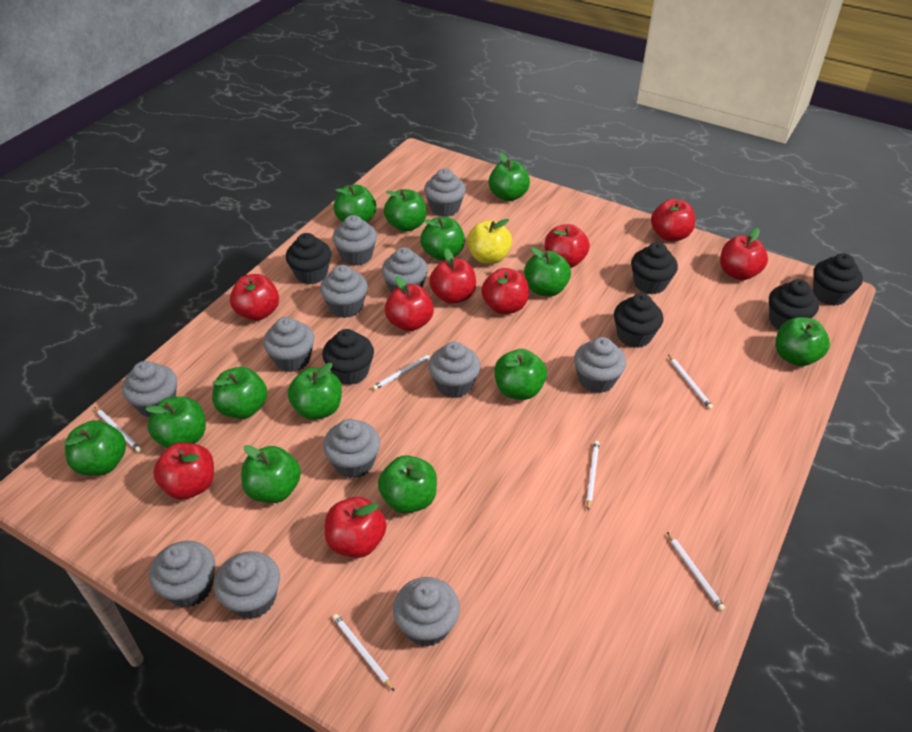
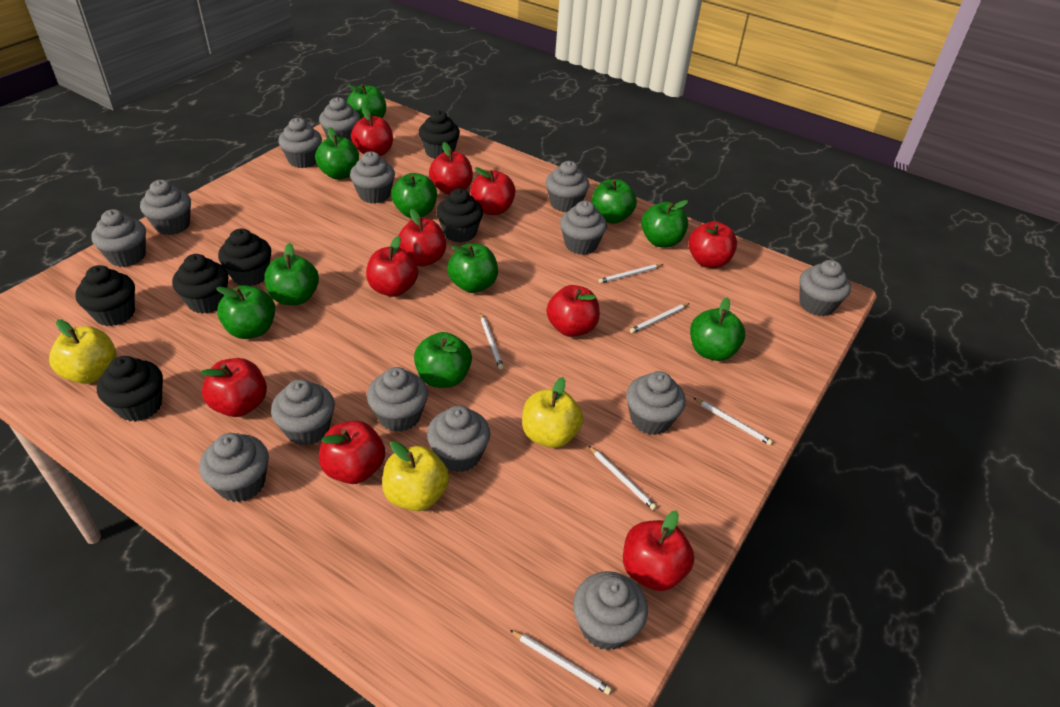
green apple: 13 -> 10
grey cupcake: 12 -> 14
red apple: 9 -> 10
yellow apple: 1 -> 3

